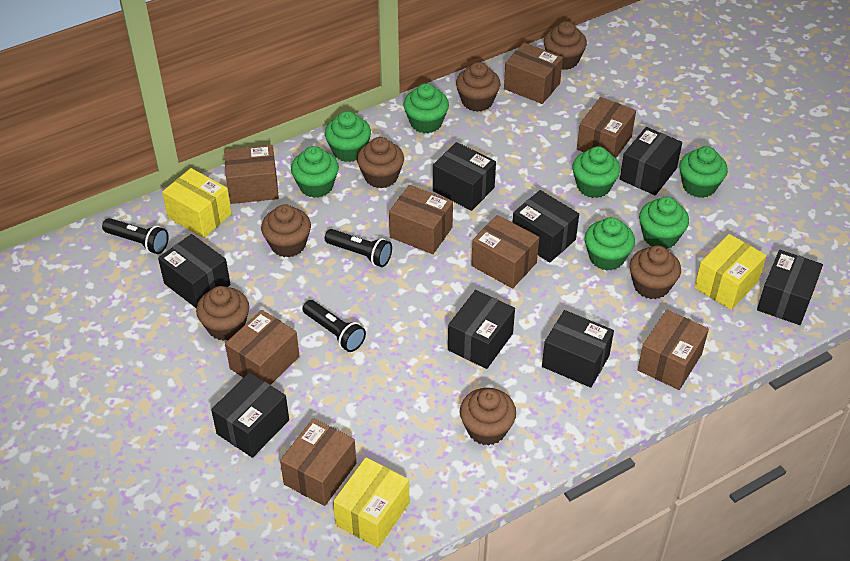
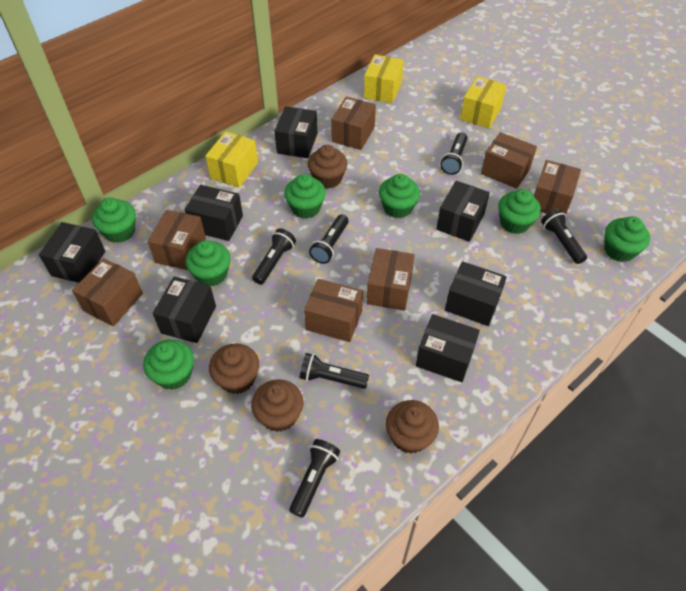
black box: 8 -> 7
black flashlight: 3 -> 6
brown box: 8 -> 7
brown cupcake: 7 -> 4

